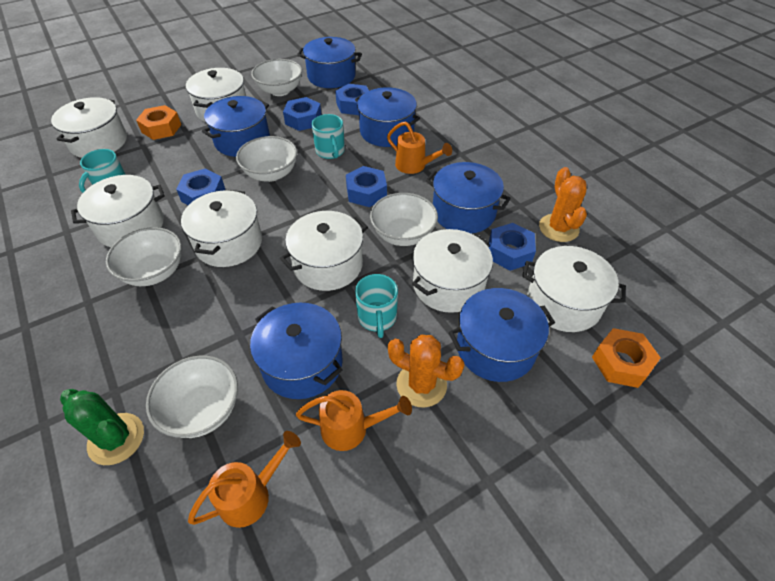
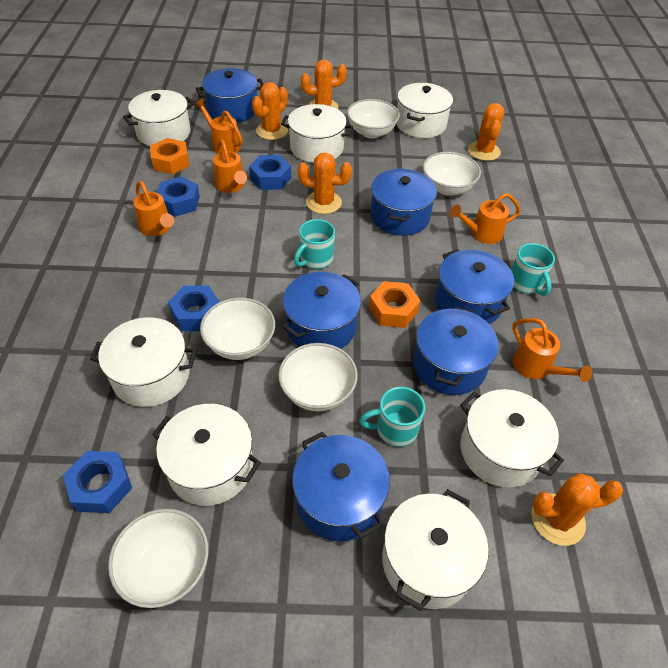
blue nut: 5 -> 4
green cactus: 1 -> 0
orange cactus: 2 -> 5
orange watering can: 3 -> 5

